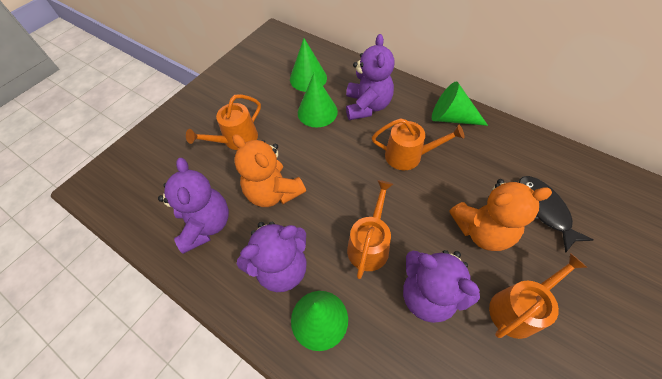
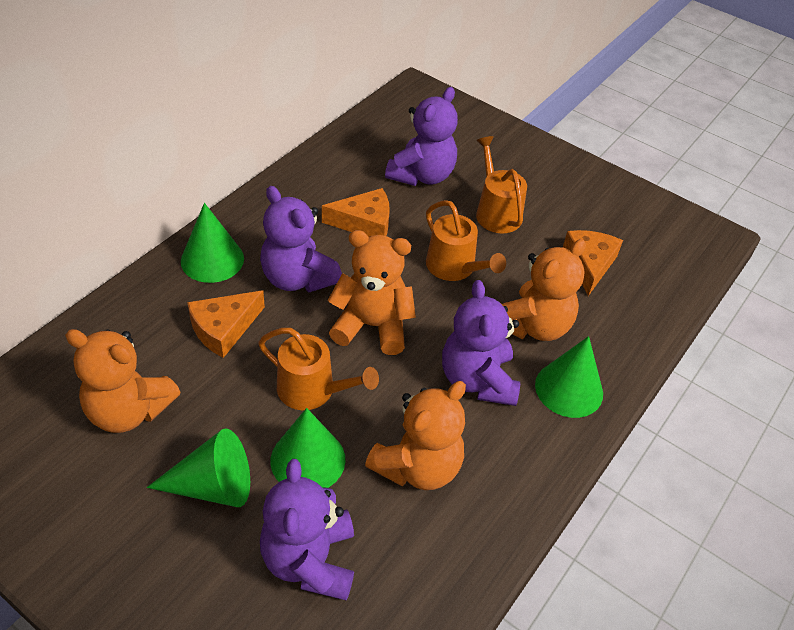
black fish: 1 -> 0
orange cheese: 0 -> 3
orange teddy bear: 2 -> 4
orange watering can: 4 -> 3

